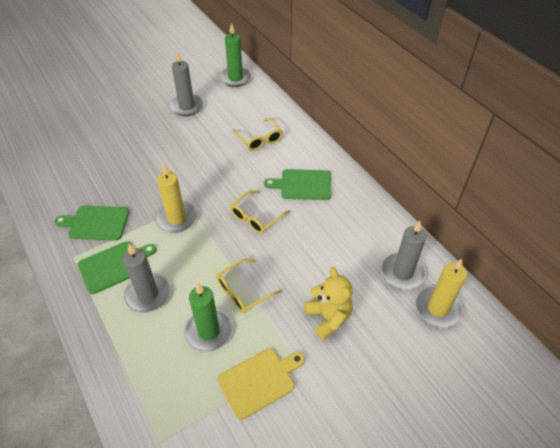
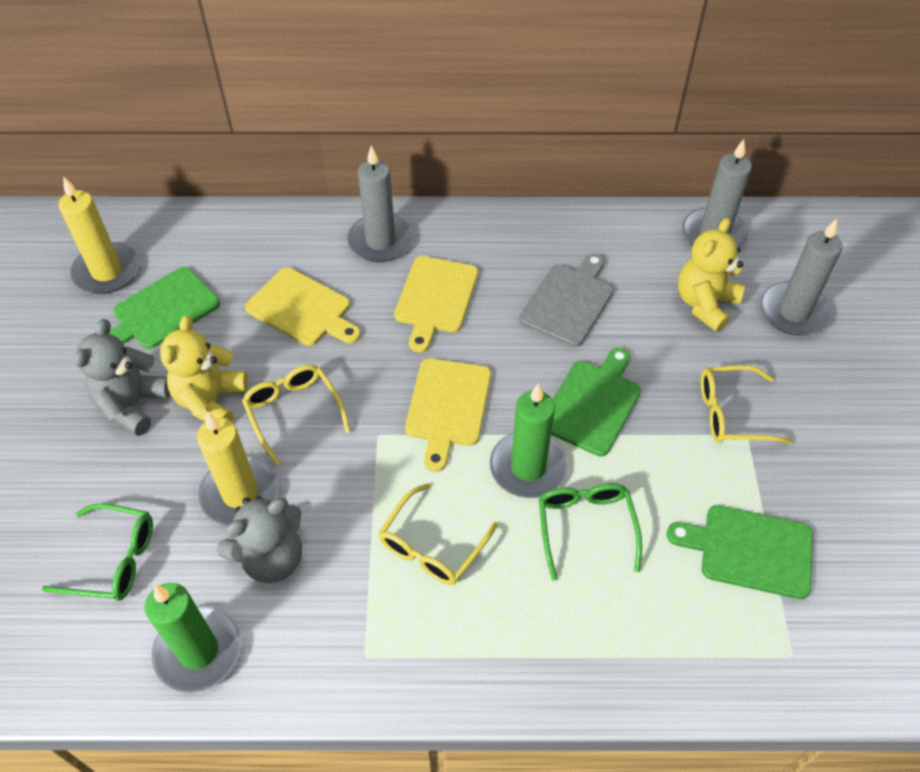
green glasses: 0 -> 2
grey cutting board: 0 -> 1
grey teddy bear: 0 -> 2
yellow cutting board: 1 -> 3
yellow teddy bear: 1 -> 2

